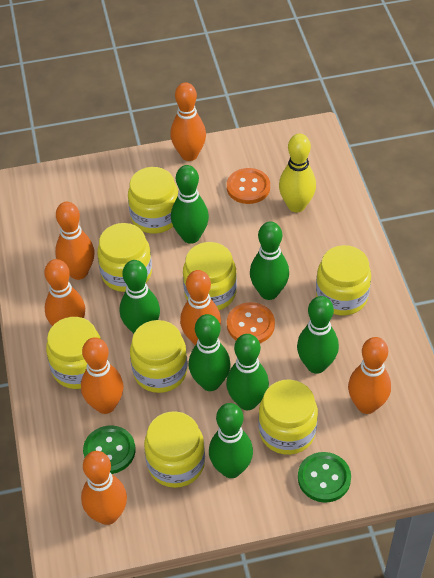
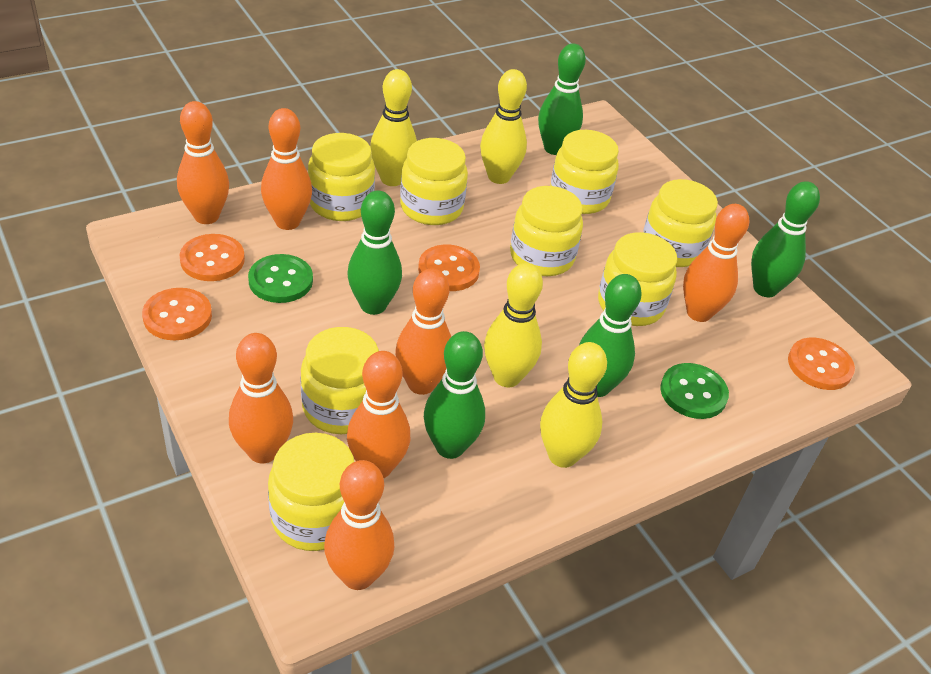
green bowling pin: 7 -> 5
orange button: 2 -> 4
yellow bowling pin: 1 -> 4

